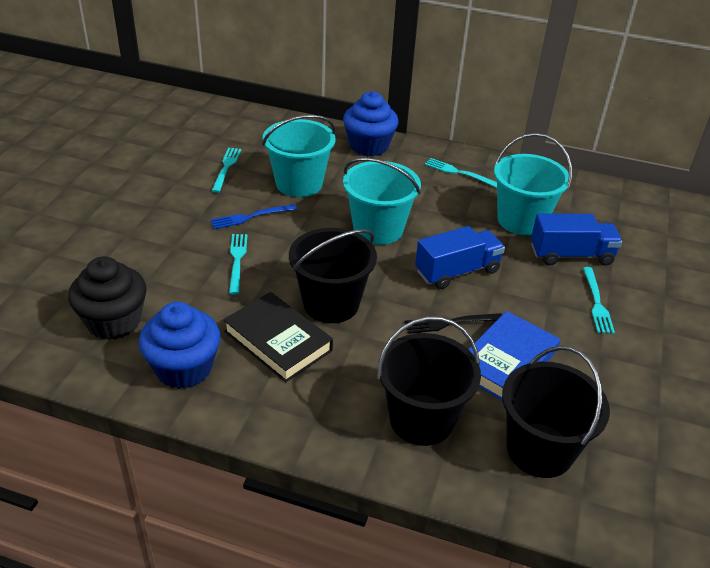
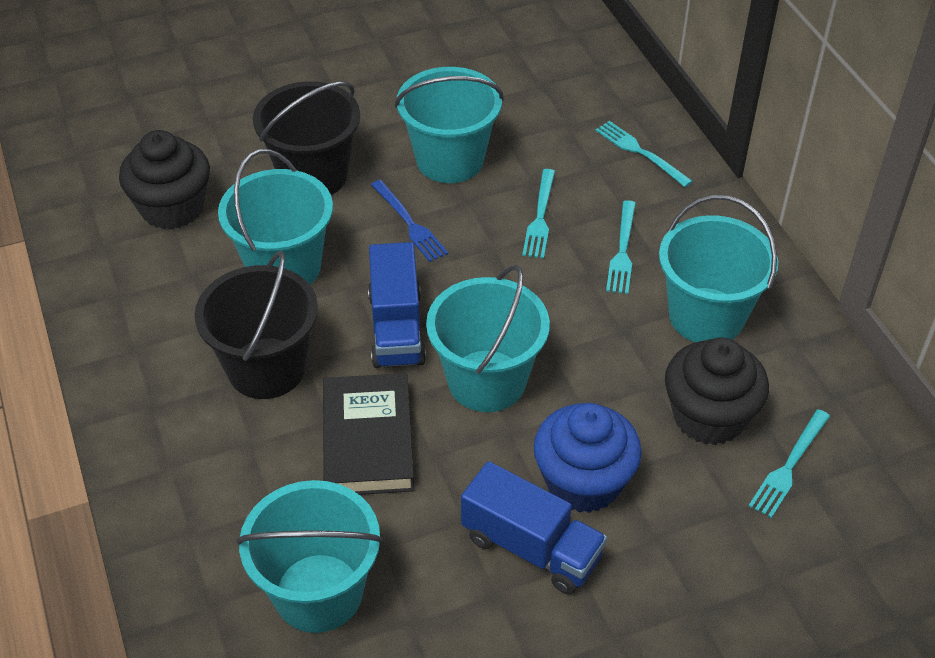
black bucket: 3 -> 2
black cupcake: 1 -> 2
black fork: 1 -> 0
blue book: 1 -> 0
blue cupcake: 2 -> 1
turquoise bucket: 3 -> 5

